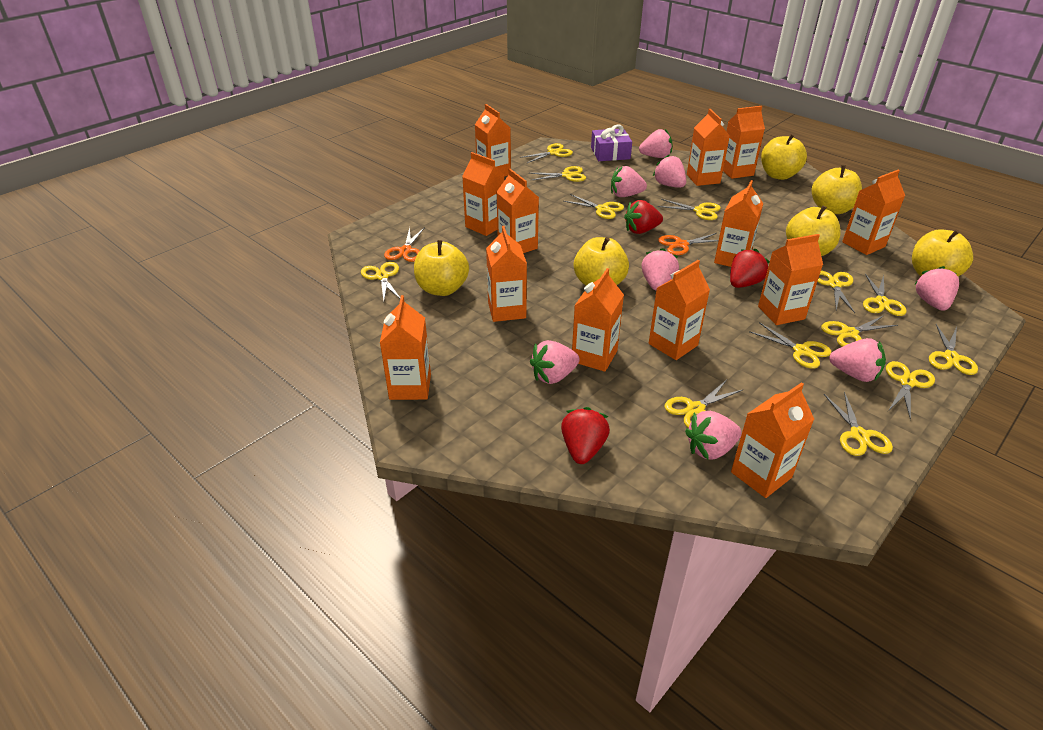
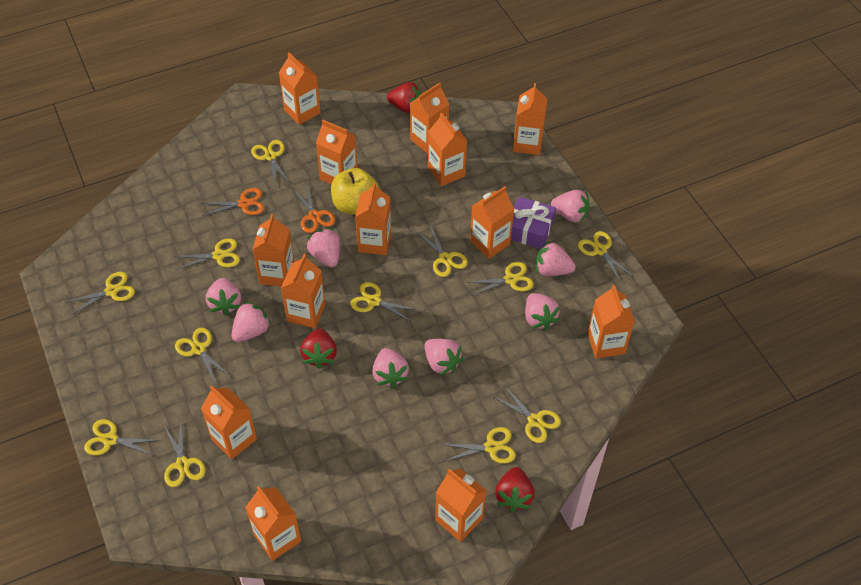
yellow apple: 6 -> 1
yellow scissors: 13 -> 12

